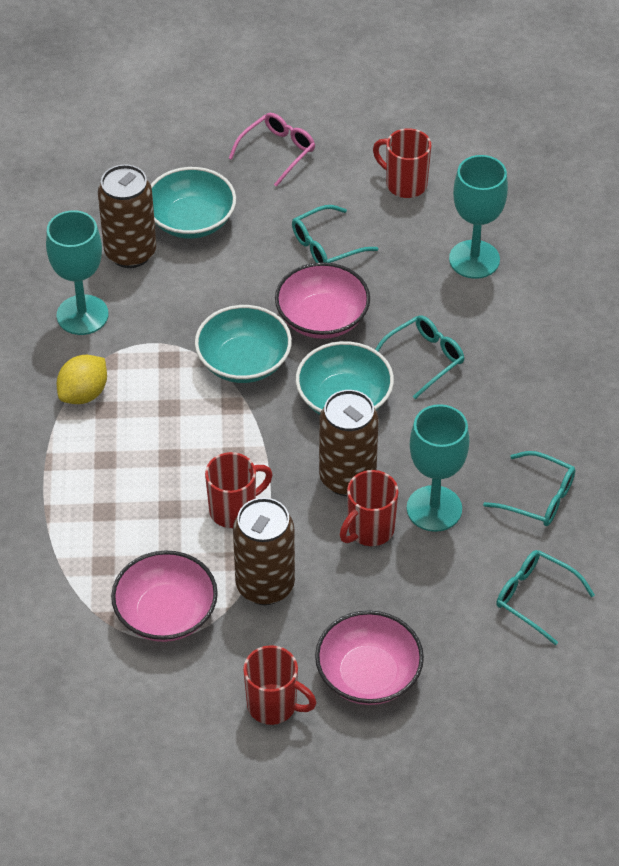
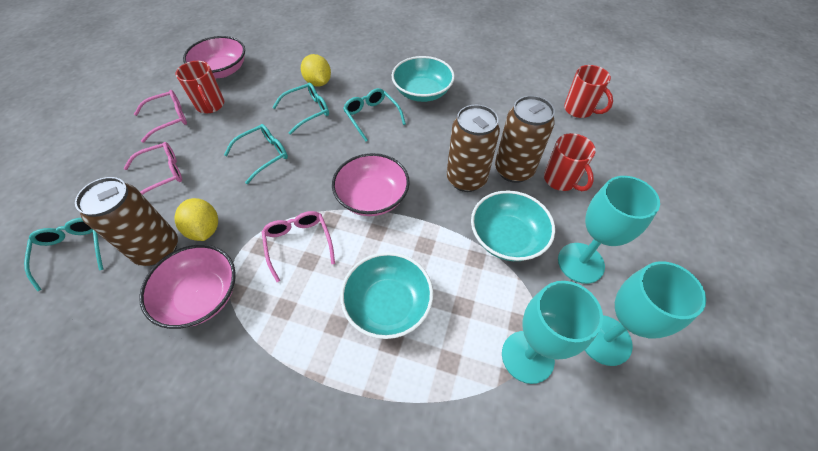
pink glasses: 1 -> 3
red mug: 4 -> 3
yellow lemon: 1 -> 2

